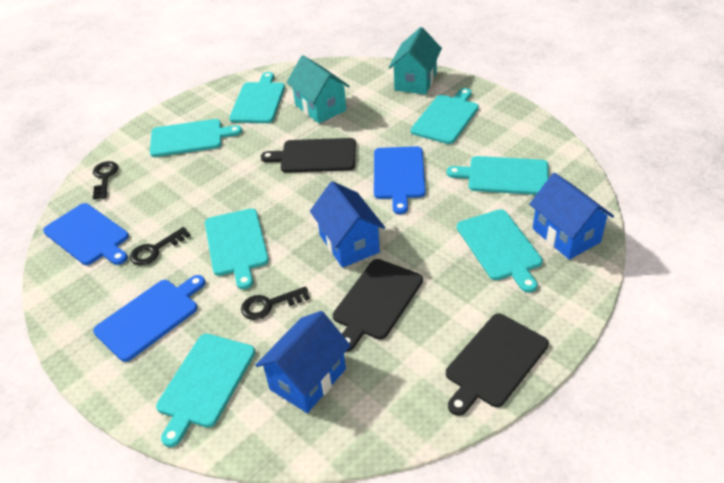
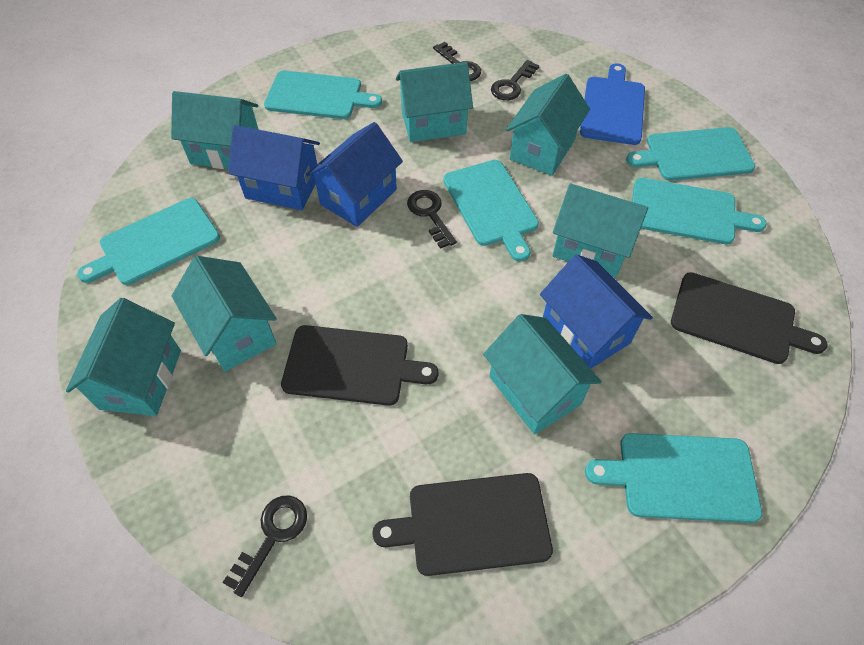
black key: 3 -> 4
blue cutting board: 3 -> 1
turquoise cutting board: 7 -> 6
turquoise house: 2 -> 7

